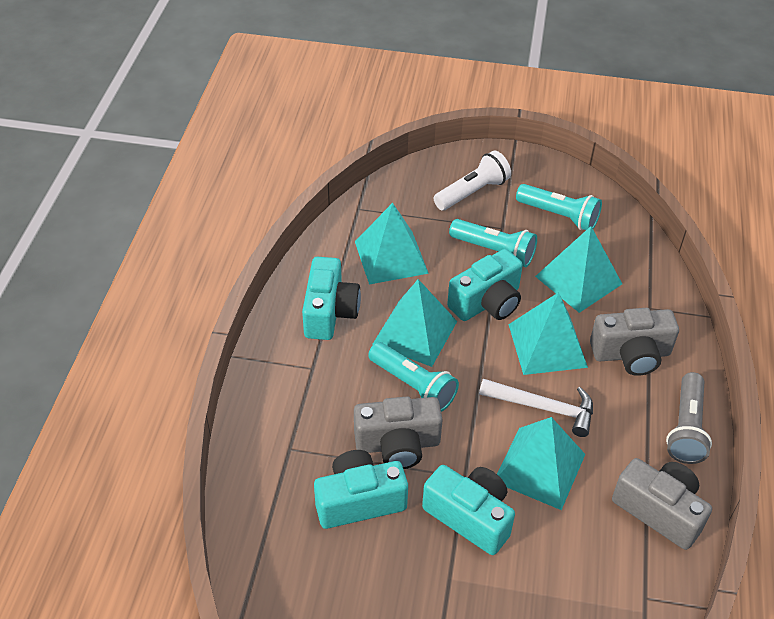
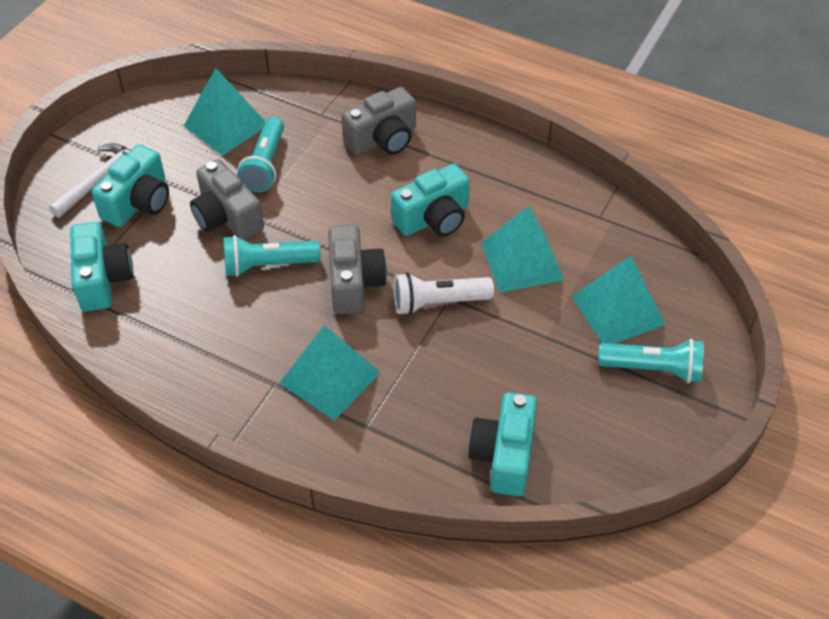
grey flashlight: 1 -> 0
turquoise pyramid: 5 -> 4

